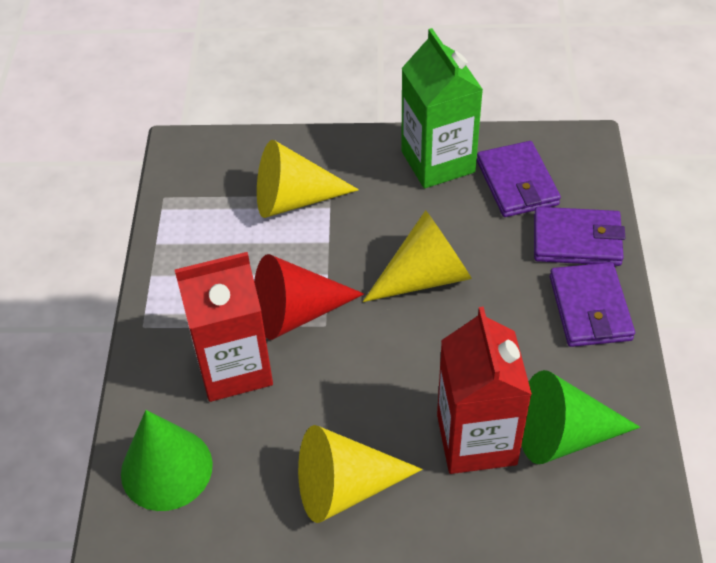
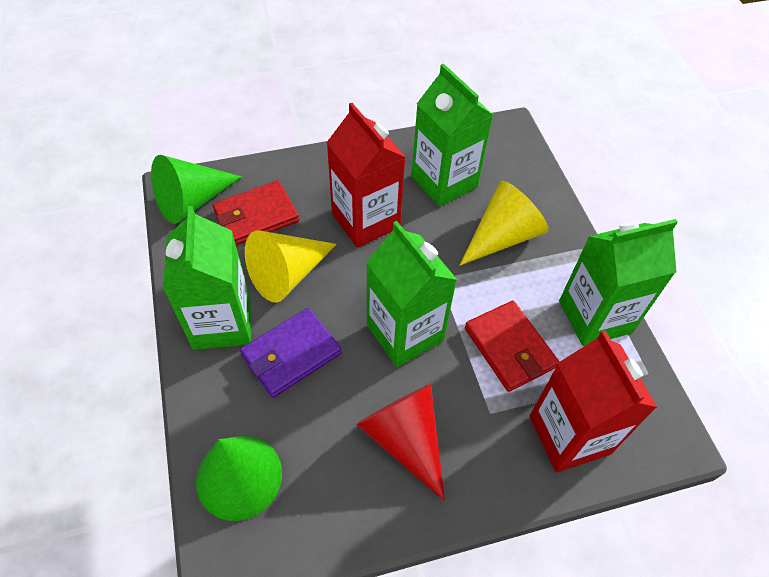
green carton: 1 -> 4
purple wallet: 3 -> 1
red wallet: 0 -> 2
yellow cone: 3 -> 2

